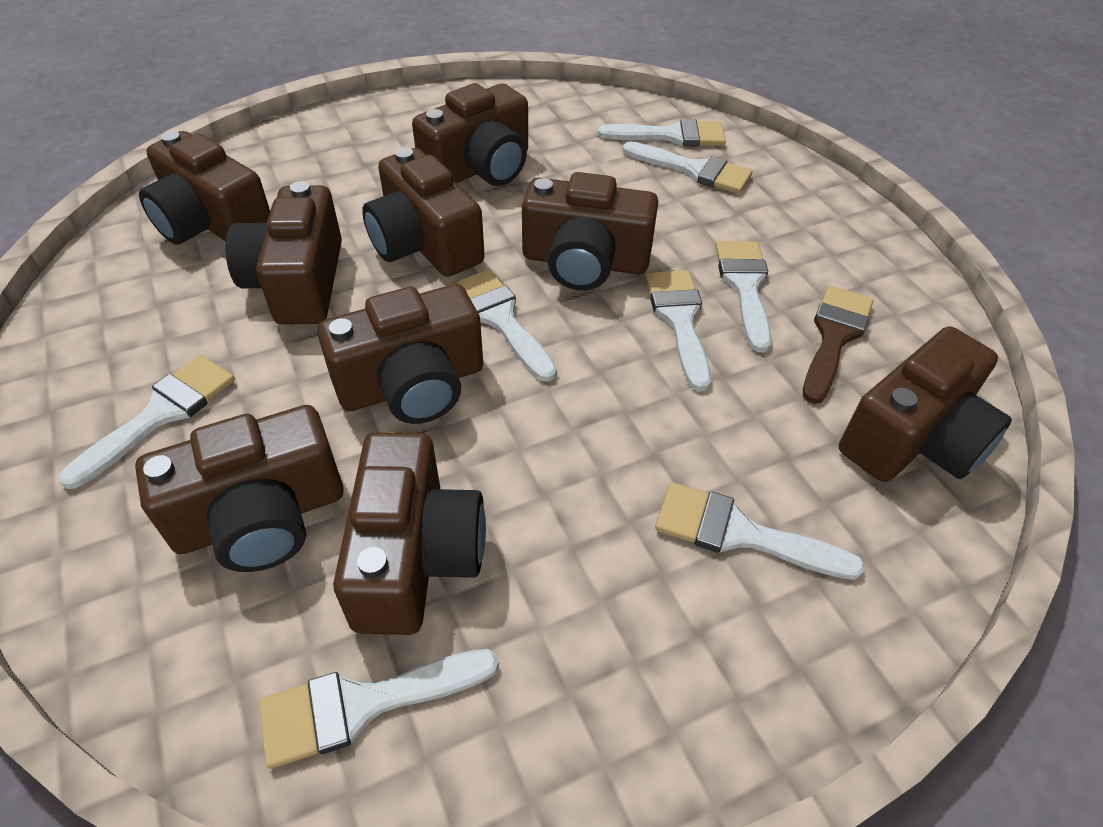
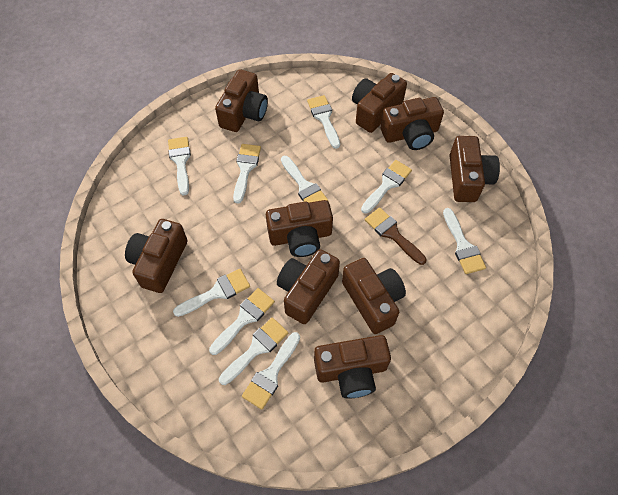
white brush: 8 -> 10

